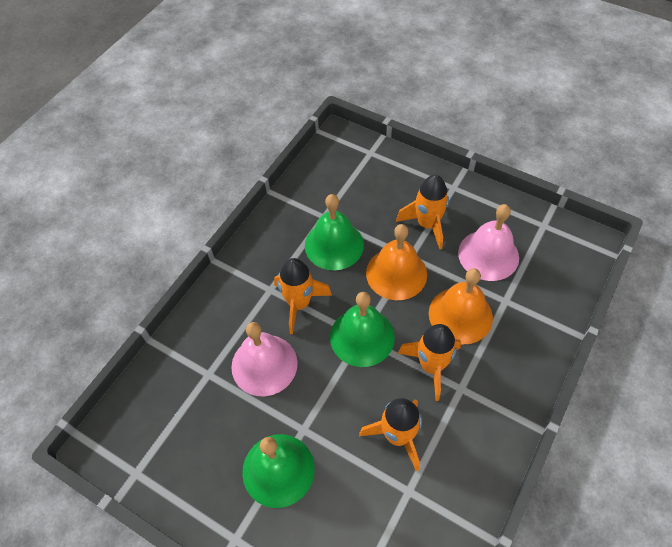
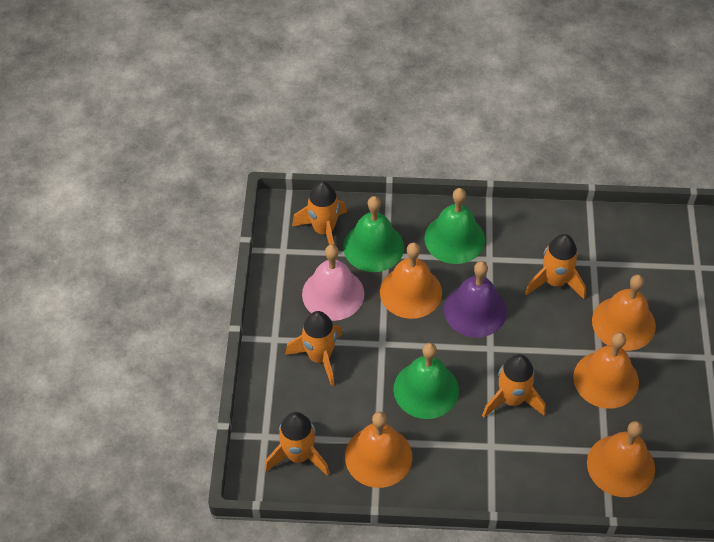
orange bell: 2 -> 5
orange rocket: 4 -> 5
pink bell: 2 -> 1
purple bell: 0 -> 1

